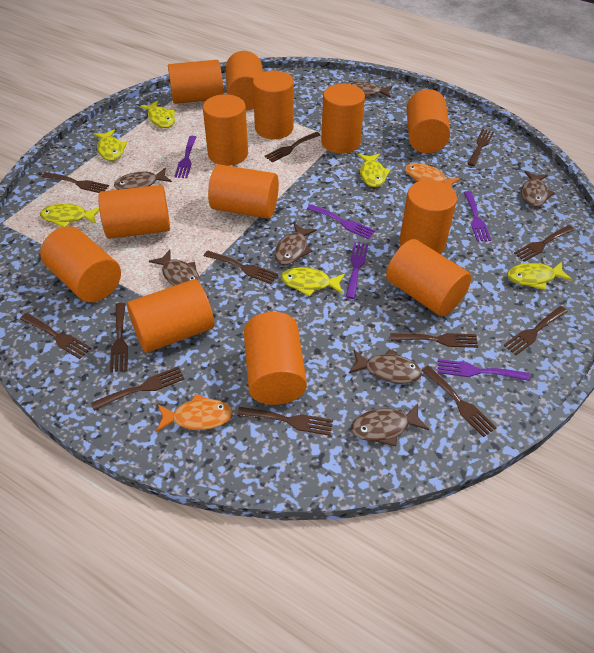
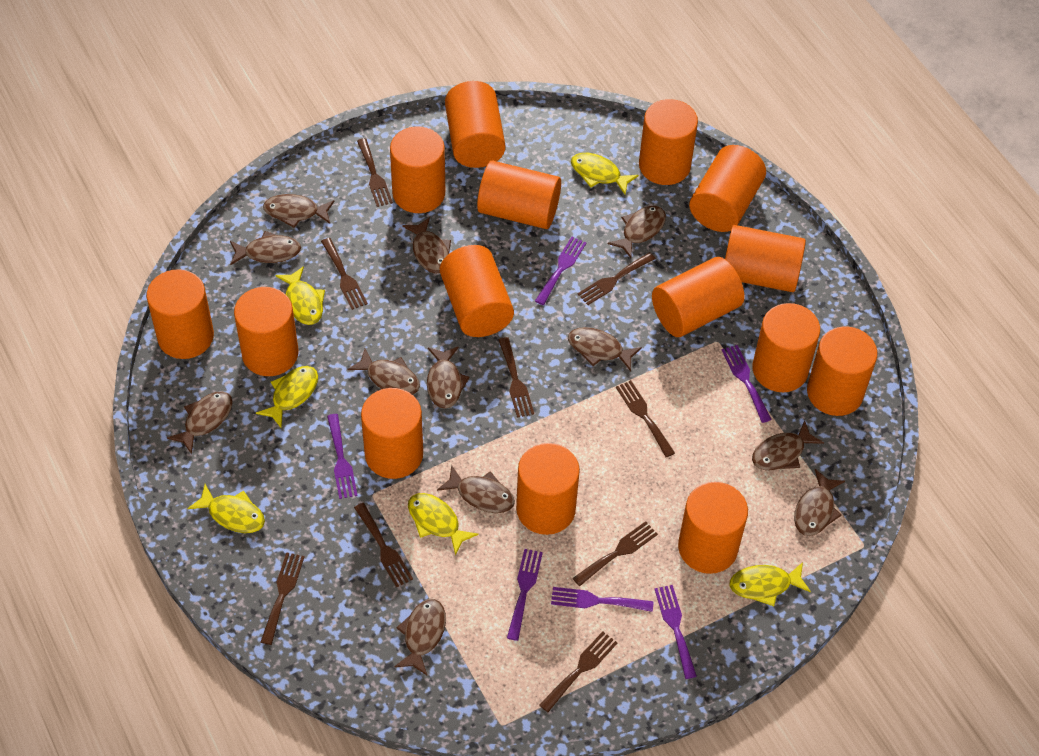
brown fish: 7 -> 12
brown fork: 12 -> 9
orange cylinder: 13 -> 15
orange fish: 2 -> 0
purple fork: 5 -> 6

